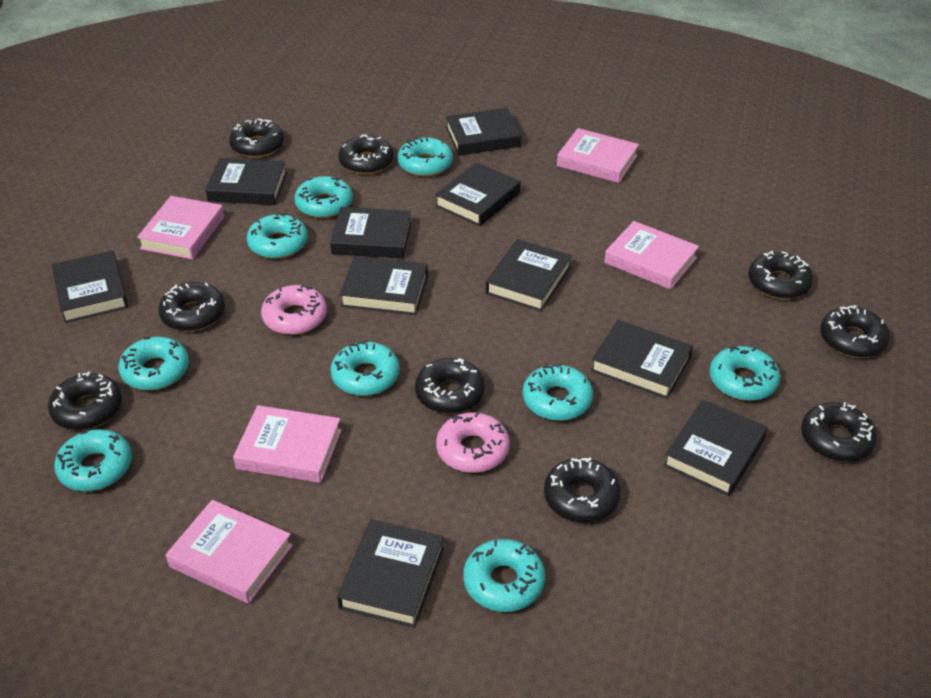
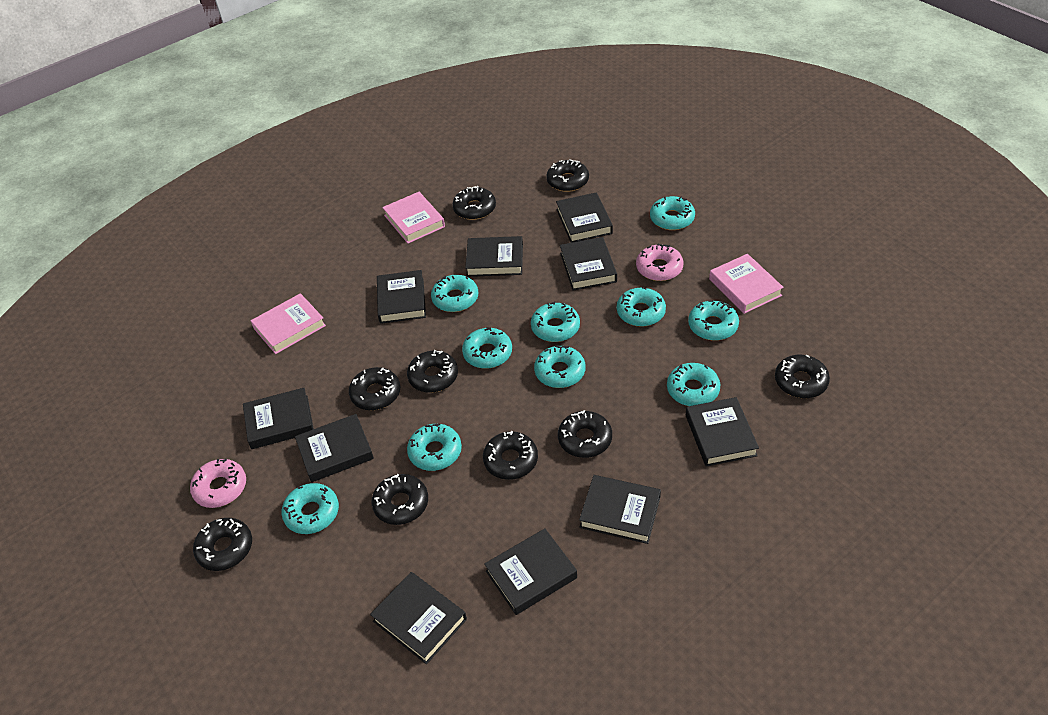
pink book: 5 -> 3
turquoise donut: 9 -> 10

